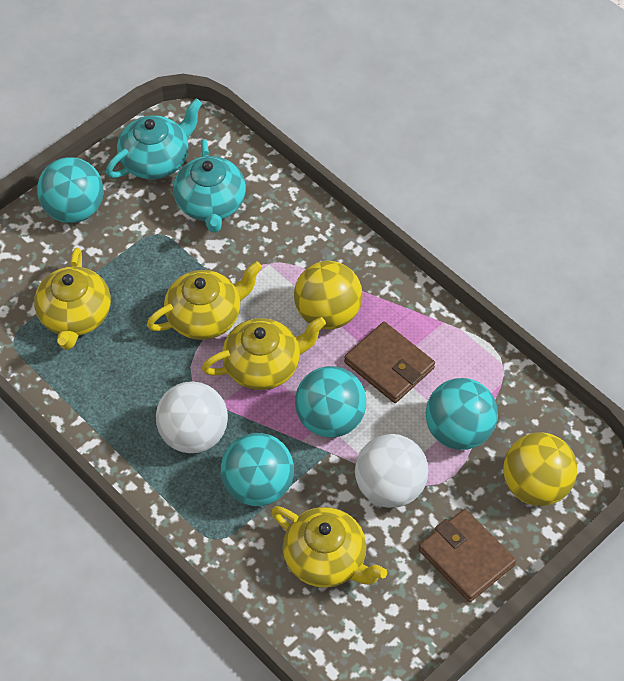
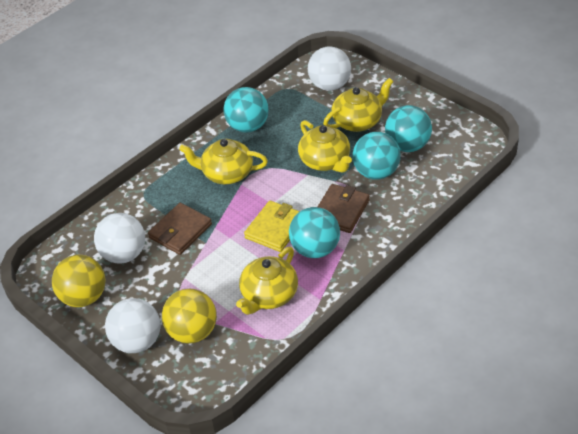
turquoise teapot: 2 -> 0
white ball: 2 -> 3
yellow wallet: 0 -> 1

